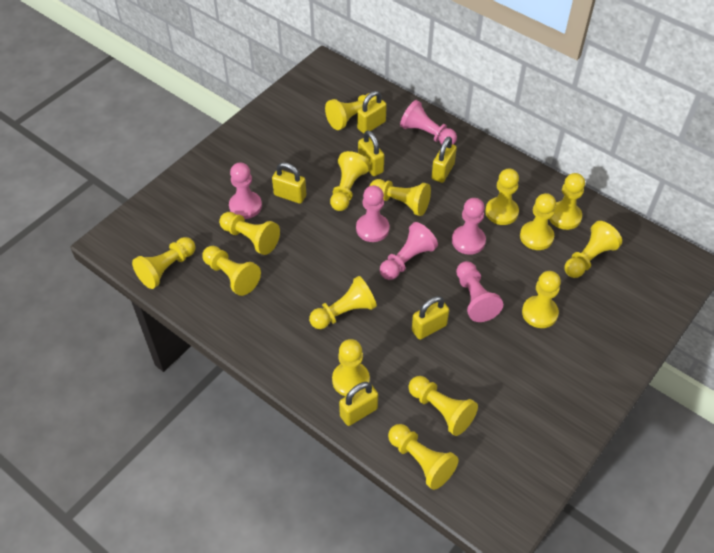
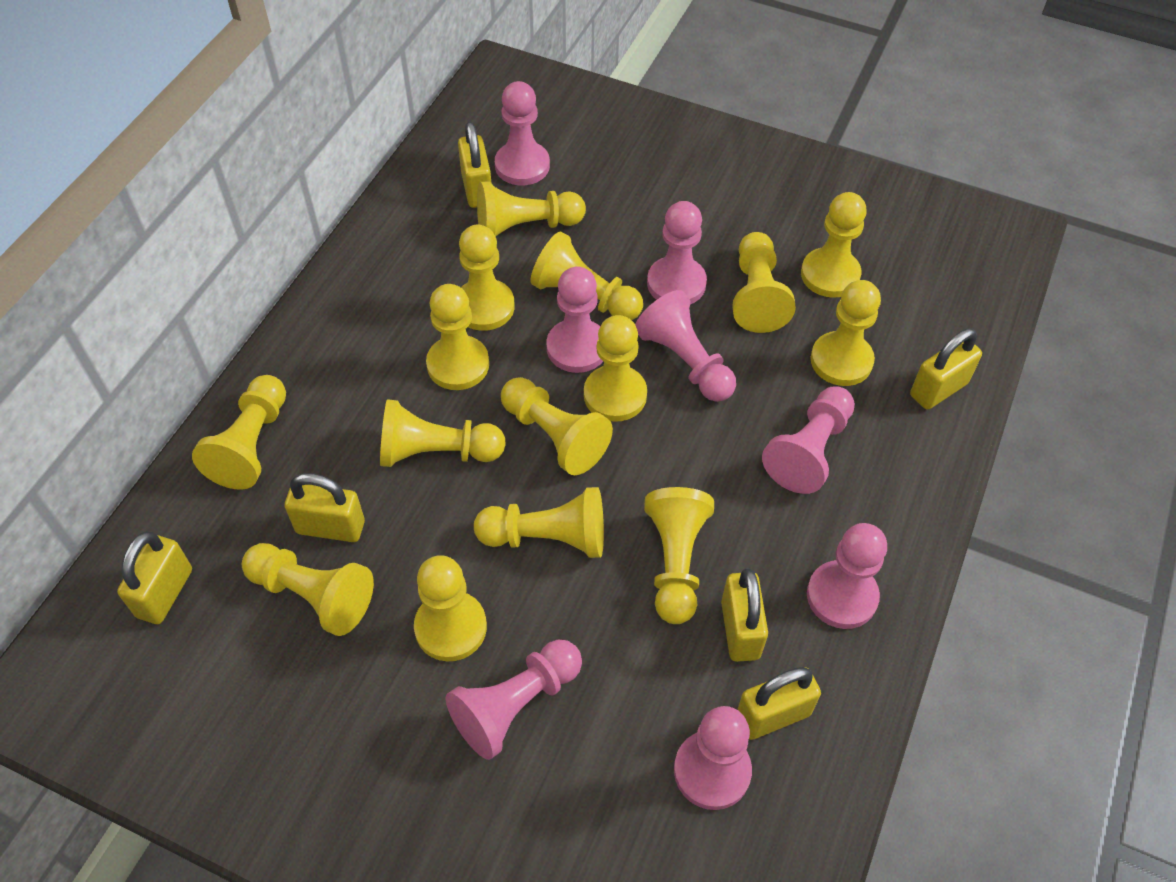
pink pawn: 6 -> 8

